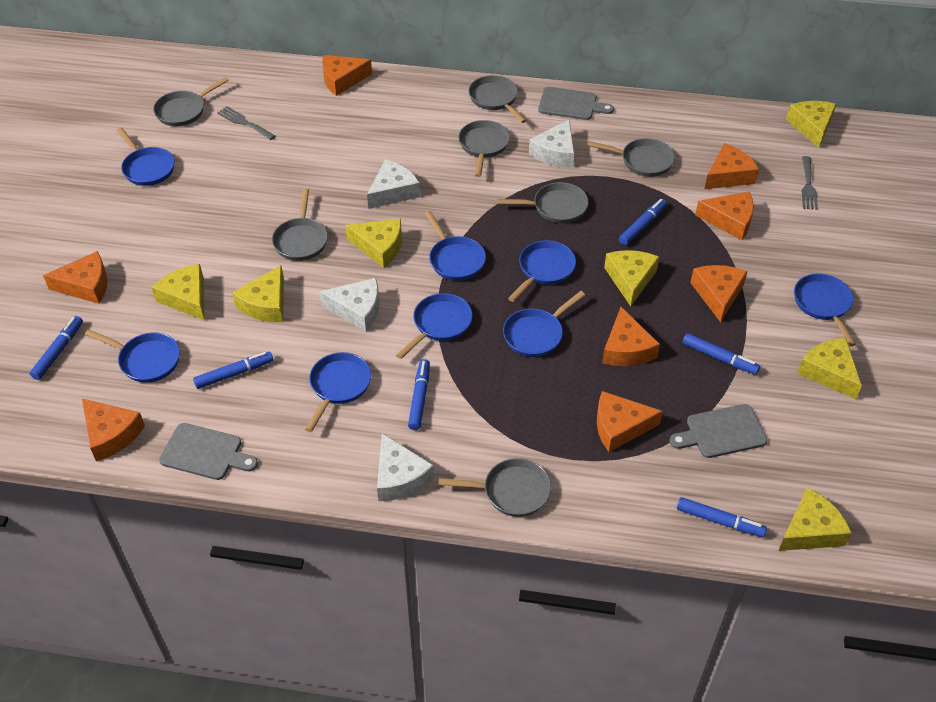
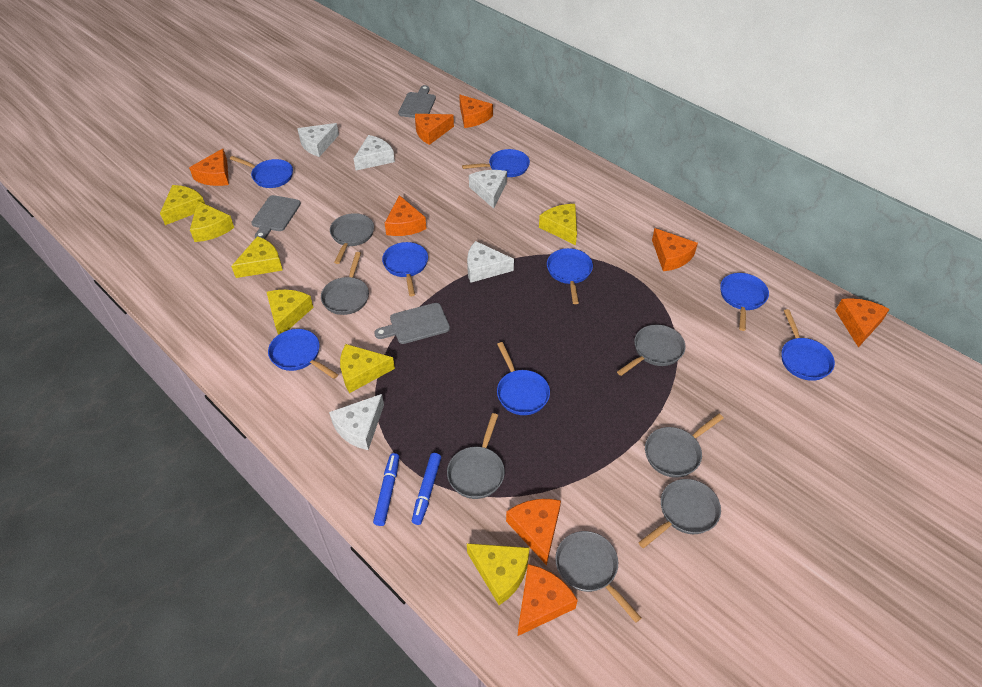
blue marker: 6 -> 2
grey fork: 2 -> 0
white cheese: 4 -> 5

